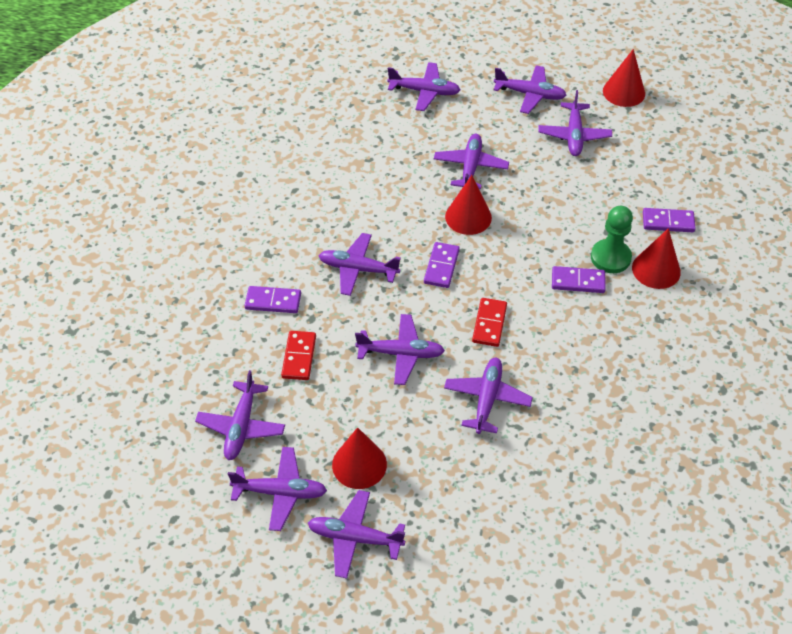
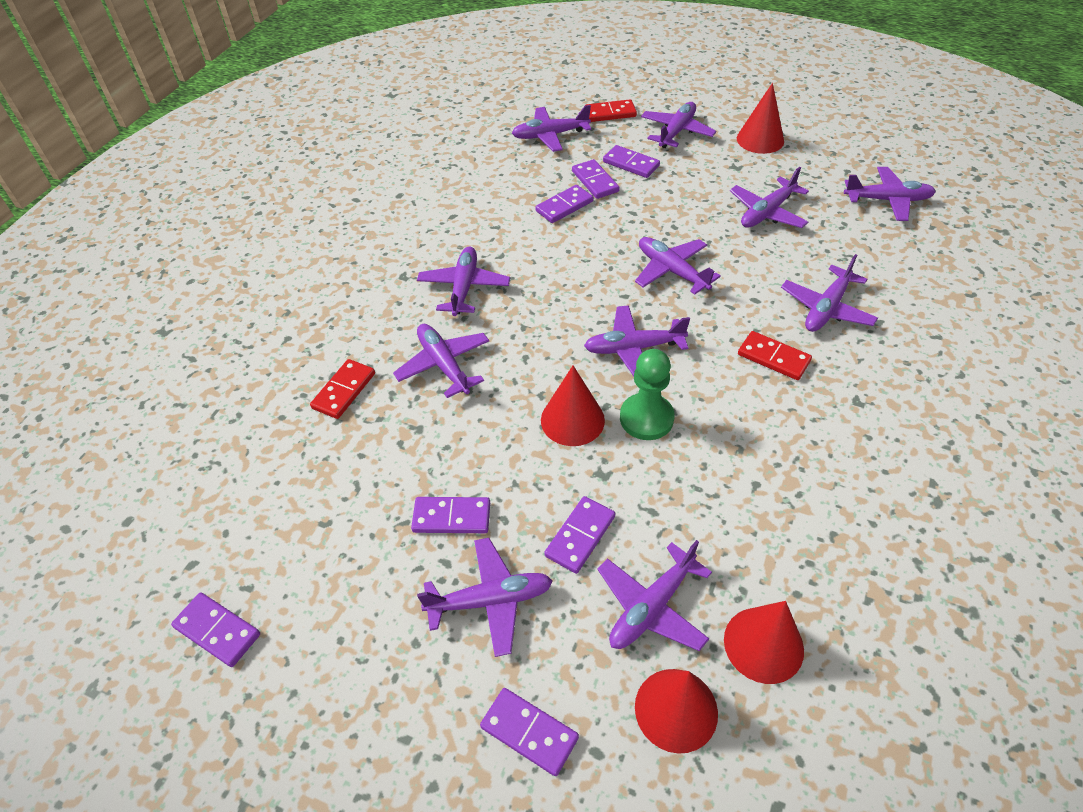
purple domino: 4 -> 7
purple plane: 10 -> 11
red domino: 2 -> 3

